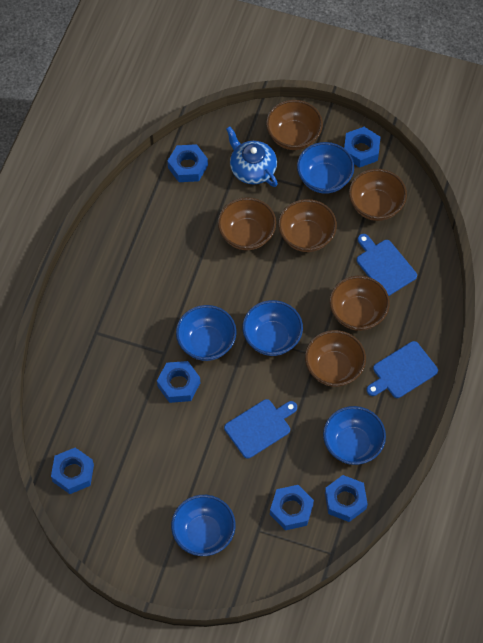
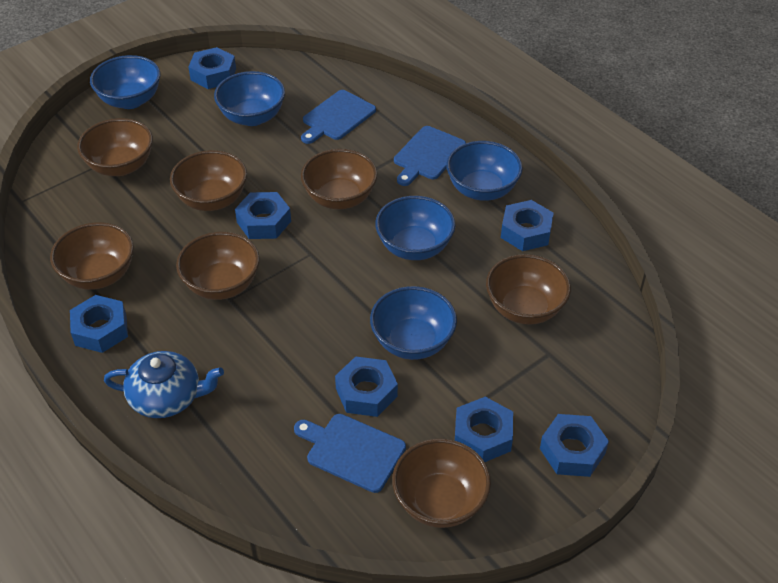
blue nut: 6 -> 7
brown bowl: 6 -> 7

